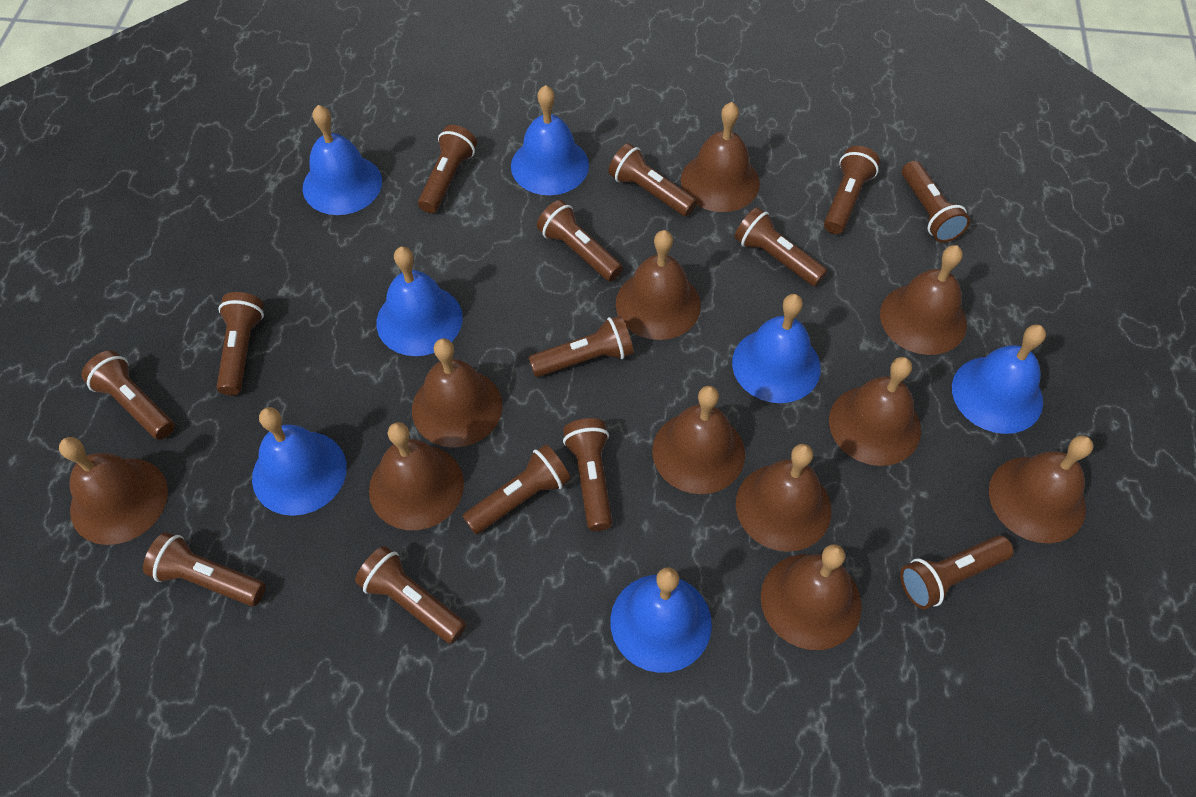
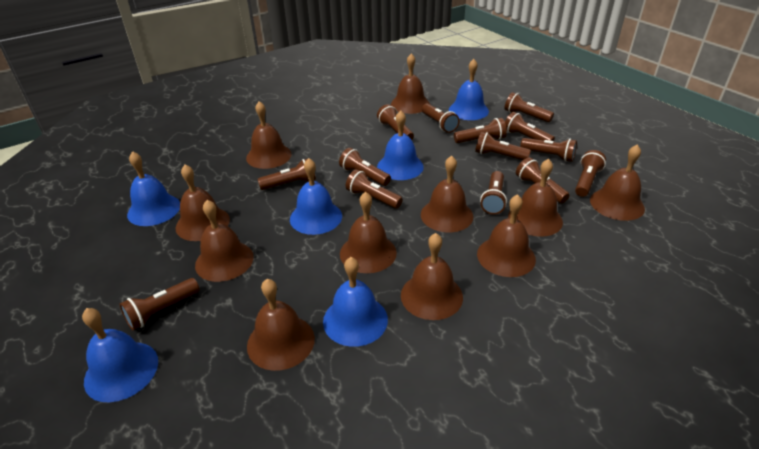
blue bell: 7 -> 6

